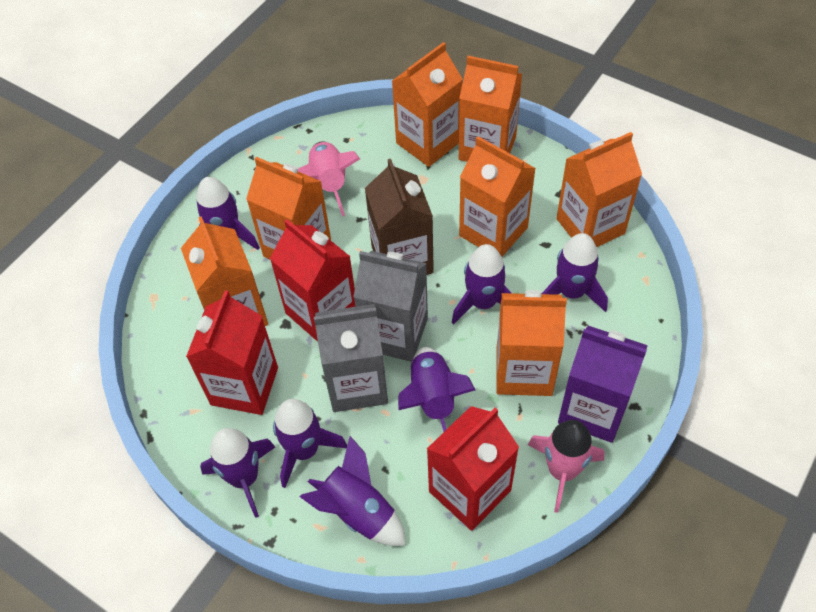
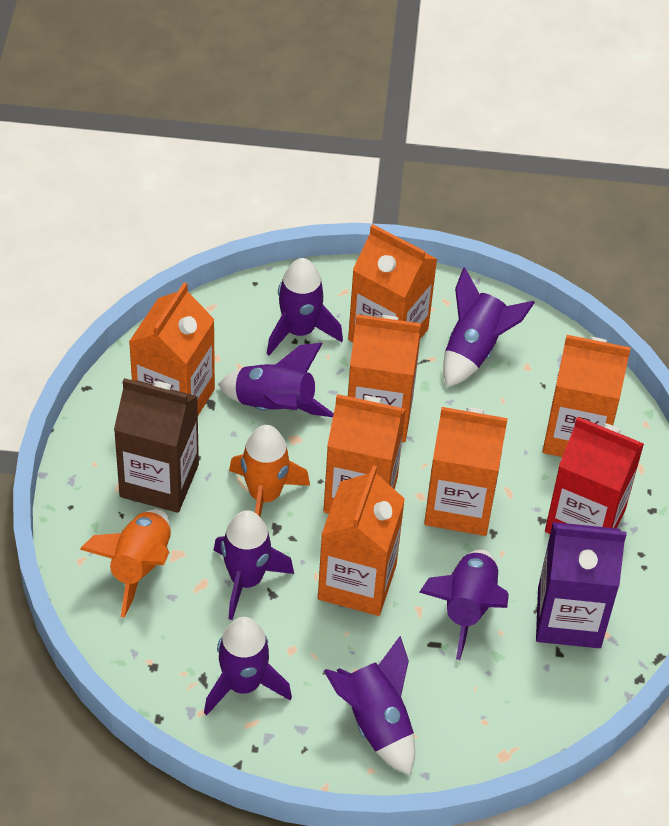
grey carton: 2 -> 0
orange rocket: 0 -> 2
pink rocket: 2 -> 0
red carton: 3 -> 1

